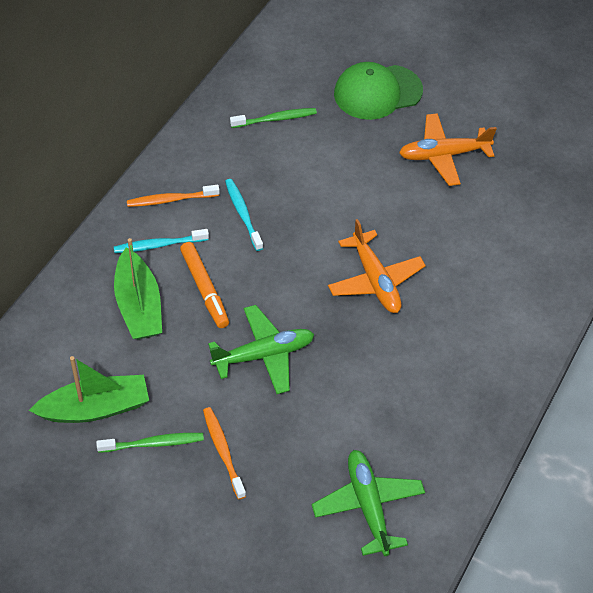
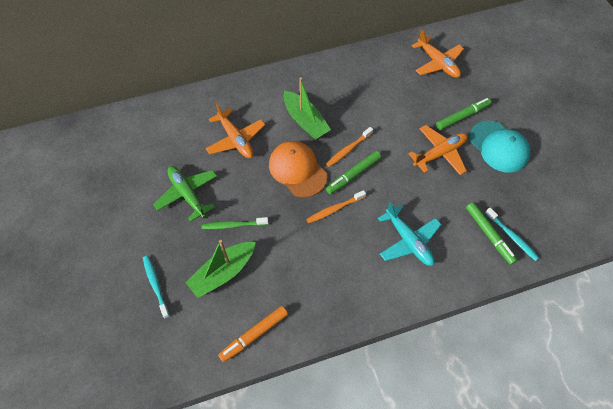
green cap: 1 -> 0
green marker: 0 -> 3
green plane: 2 -> 1
green toothbrush: 2 -> 1
orange cap: 0 -> 1
orange plane: 2 -> 3
turquoise cap: 0 -> 1
turquoise plane: 0 -> 1

